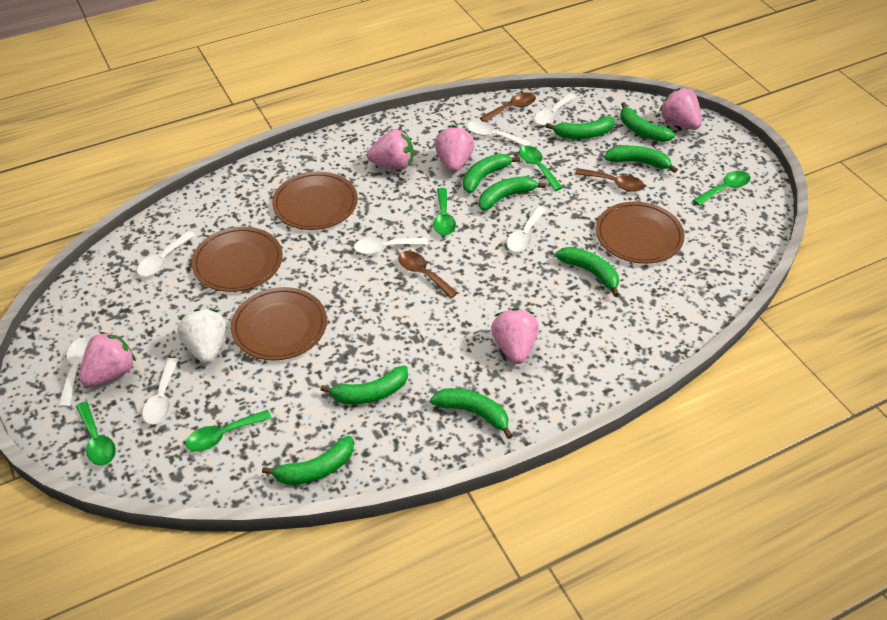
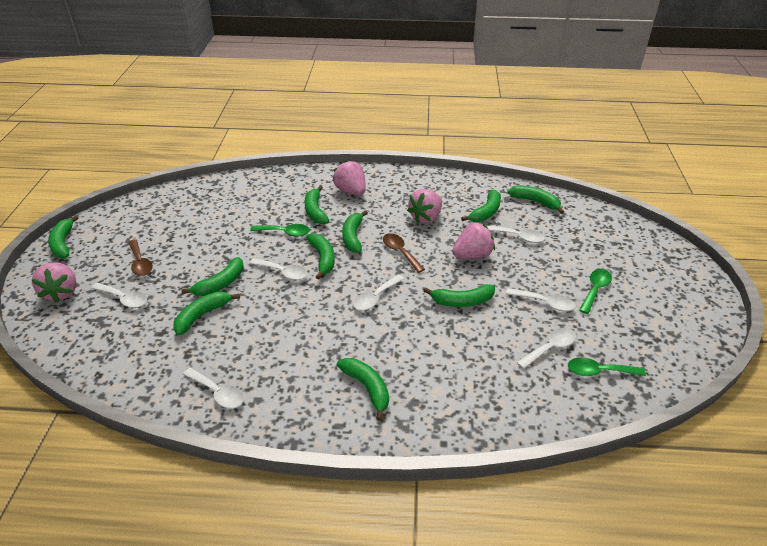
brown plate: 4 -> 0
brown spoon: 3 -> 2
green banana: 9 -> 10
green spoon: 5 -> 3
pink strawberry: 5 -> 4
white strawberry: 1 -> 0

